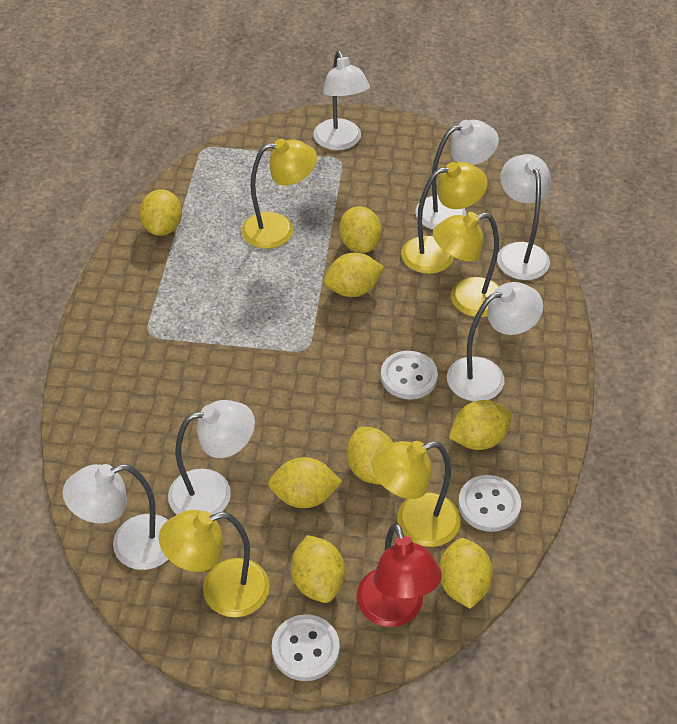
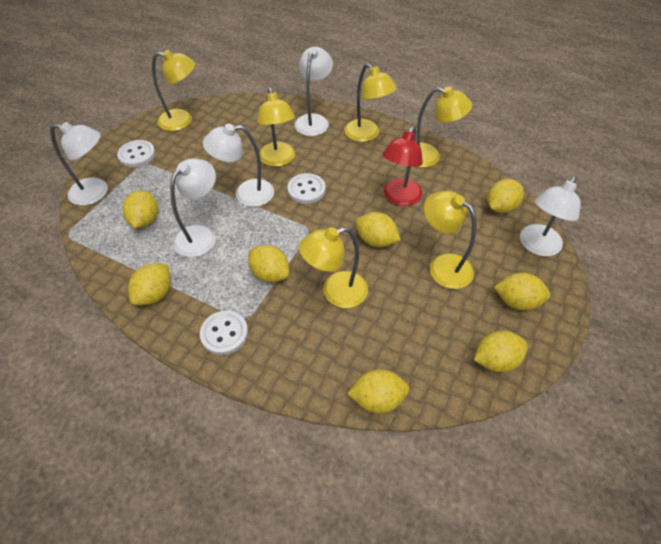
white lamp: 6 -> 5
yellow lamp: 5 -> 6

